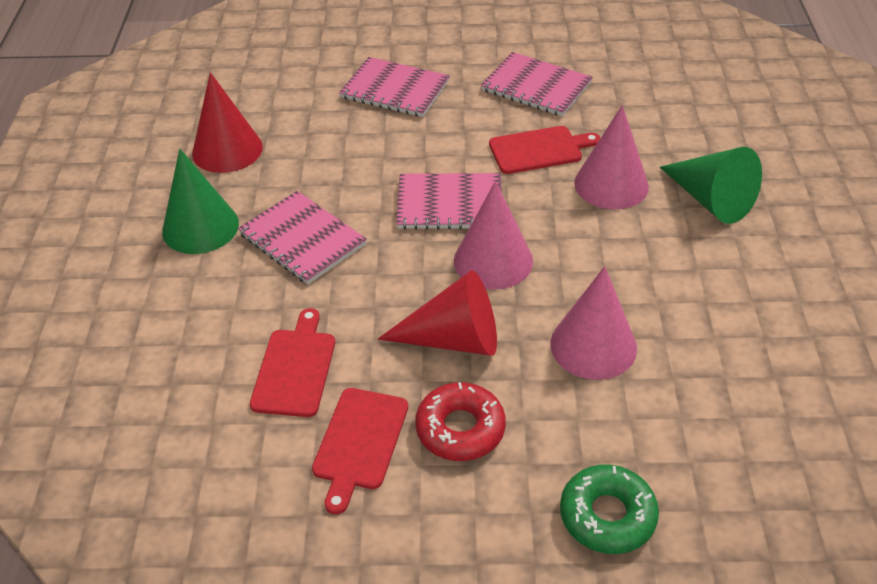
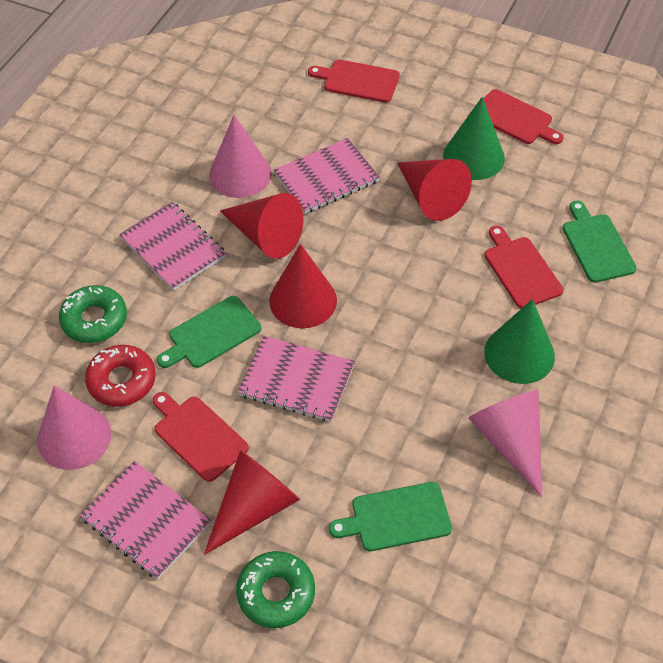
green cutting board: 0 -> 3
green donut: 1 -> 2
red cone: 2 -> 4
red cutting board: 3 -> 4

